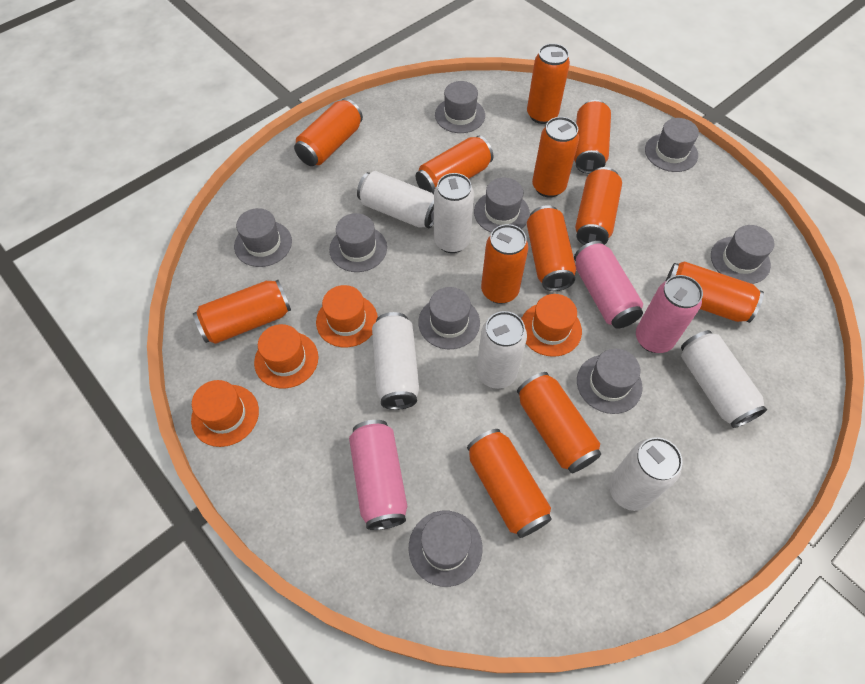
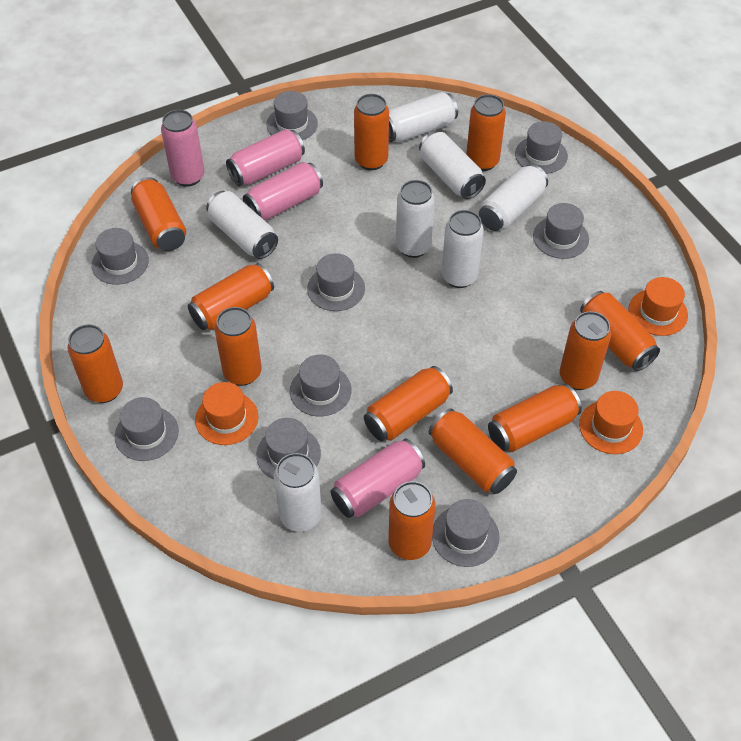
orange hat: 4 -> 3
pink can: 3 -> 4
white can: 6 -> 7

